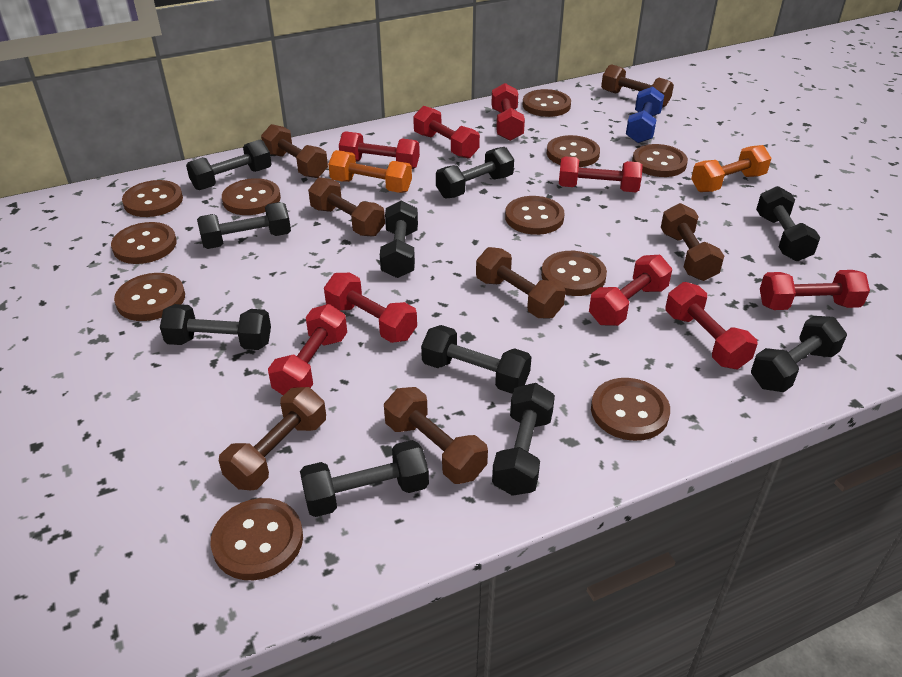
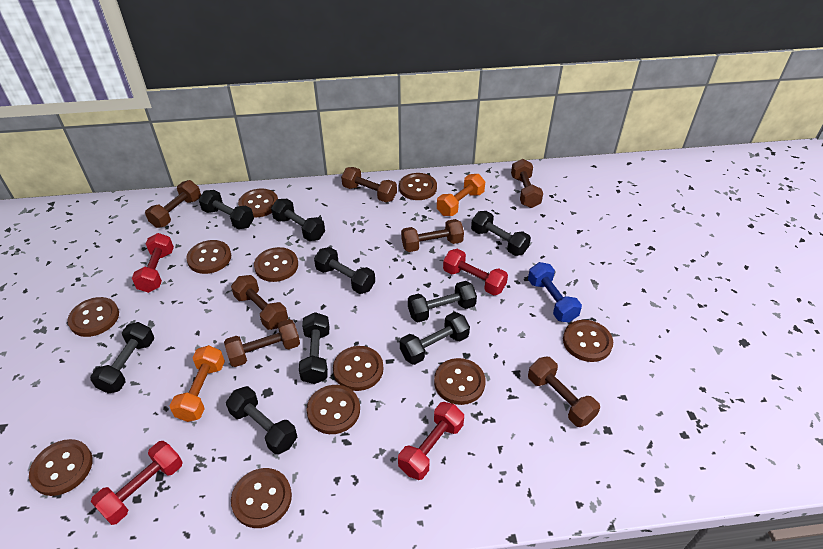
black dumbbell: 10 -> 9
red dumbbell: 9 -> 4

